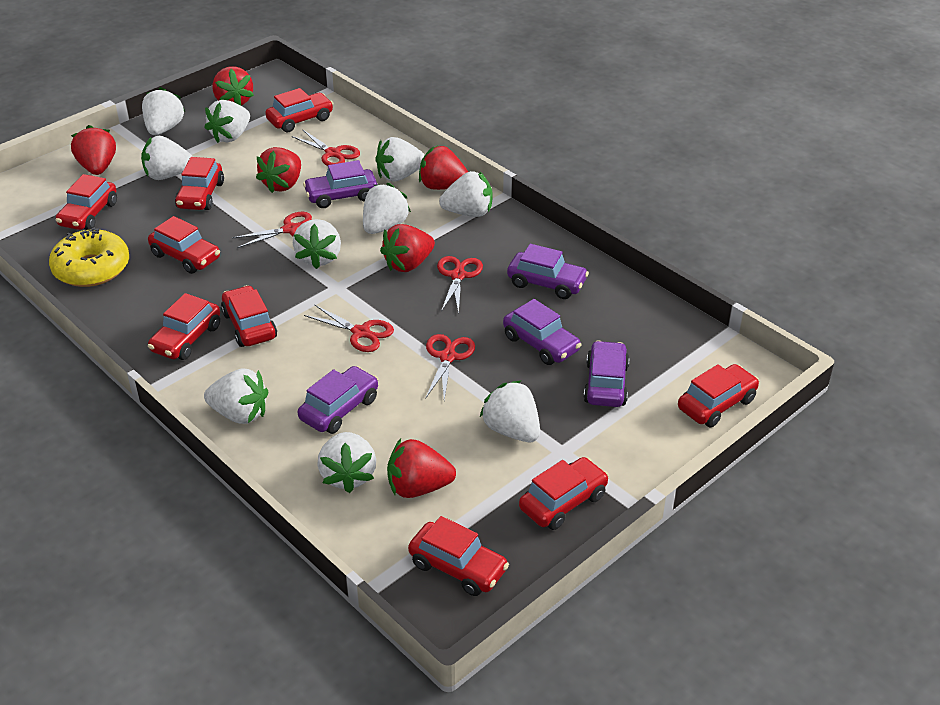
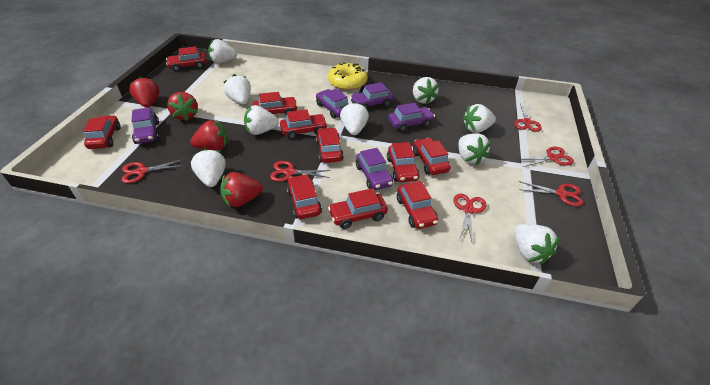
red car: 9 -> 10
red scissors: 5 -> 6
red strawberry: 6 -> 4
white strawberry: 10 -> 9

